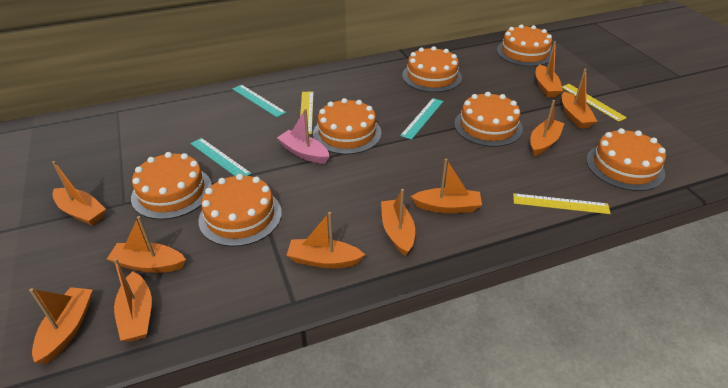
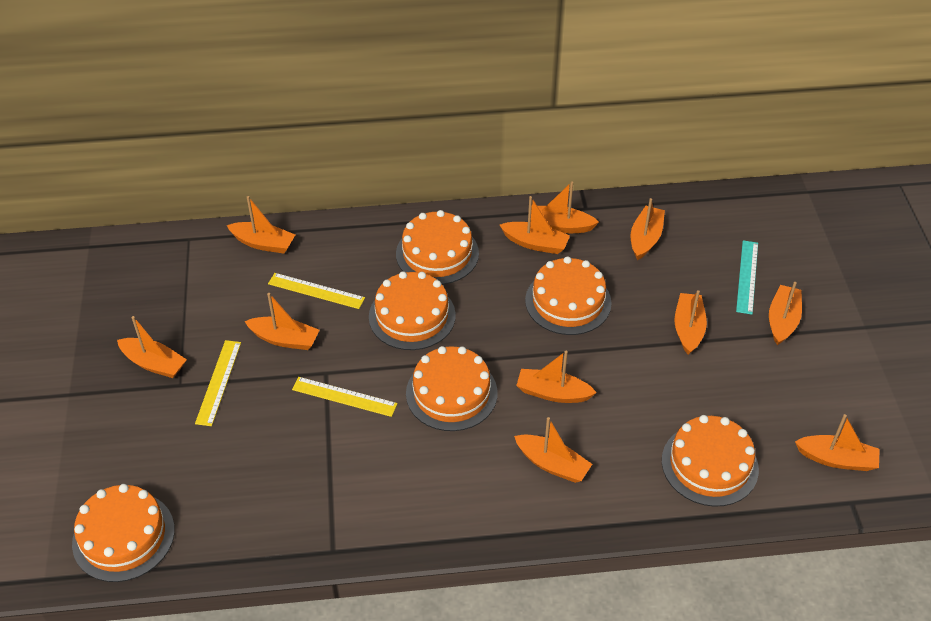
orange boat: 10 -> 11
orange cake: 7 -> 6
pink boat: 1 -> 0
turquoise ruler: 3 -> 1

